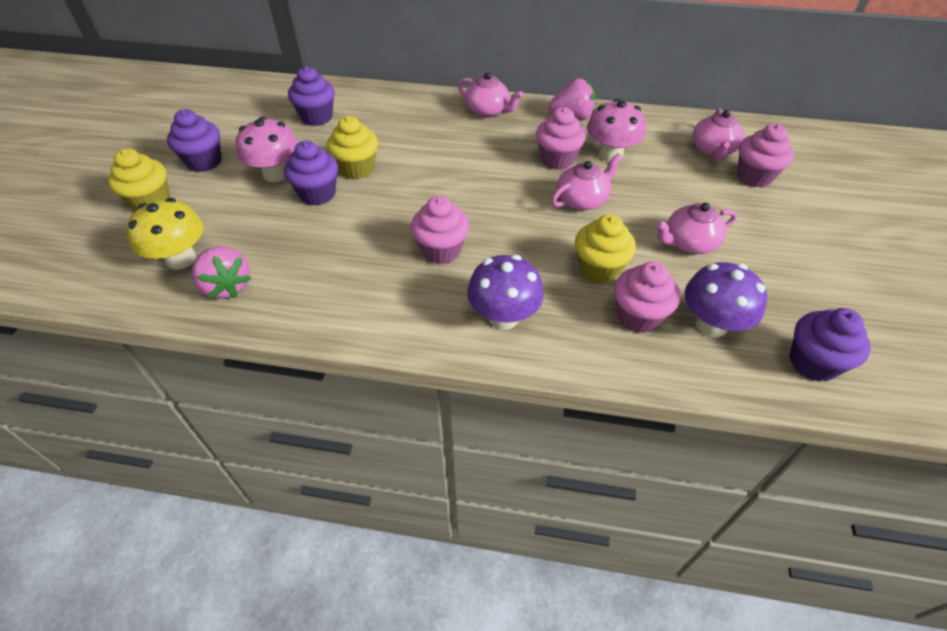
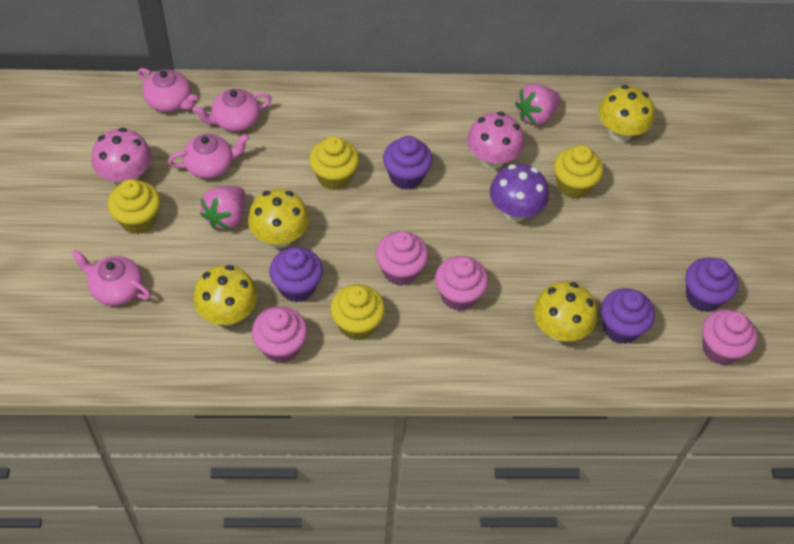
purple mushroom: 2 -> 1
yellow cupcake: 3 -> 4
yellow mushroom: 1 -> 4

